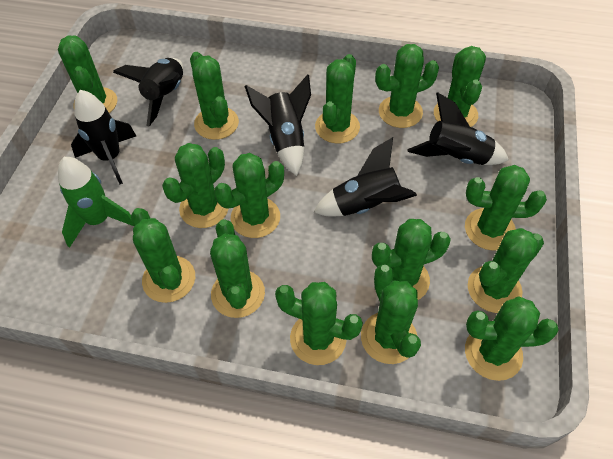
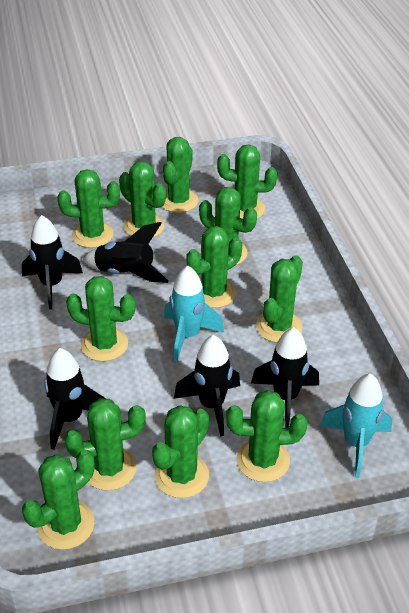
green cactus: 15 -> 12
green rocket: 1 -> 0
turquoise rocket: 0 -> 2

